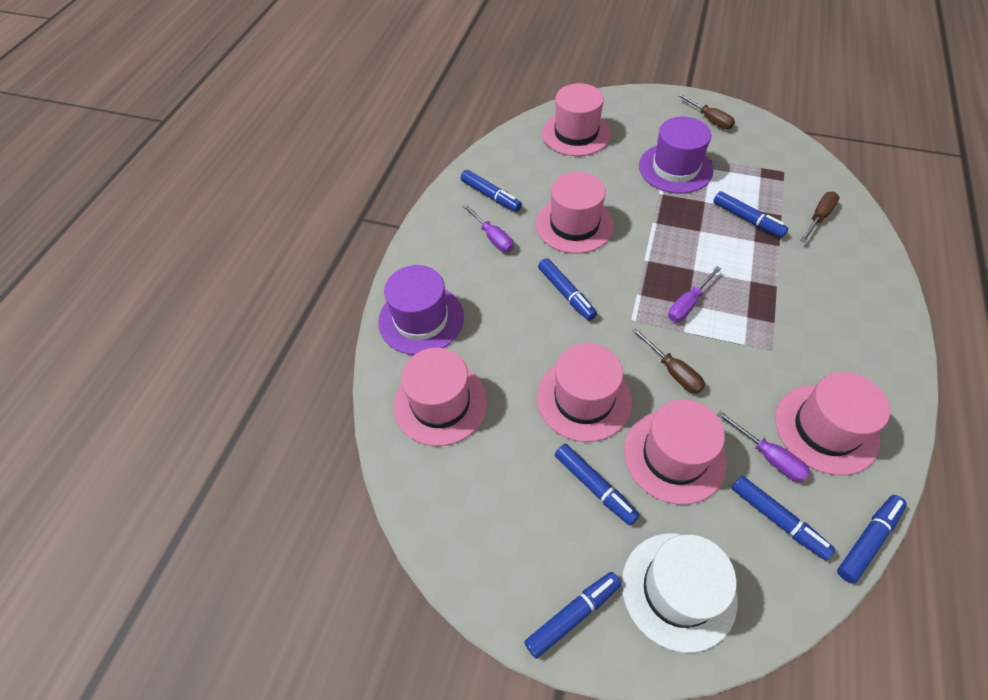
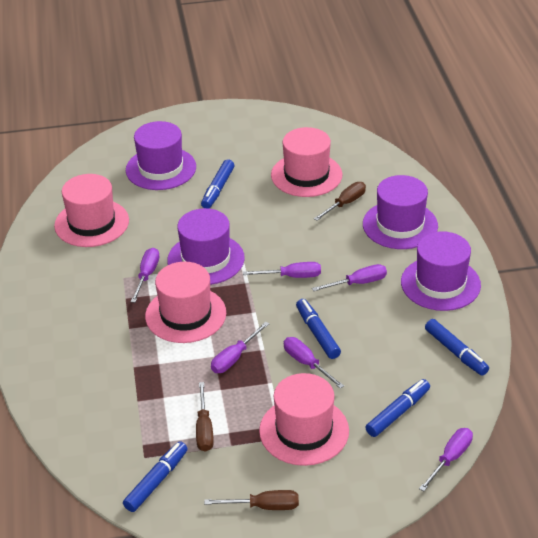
blue marker: 7 -> 5
pink hat: 6 -> 4
purple hat: 2 -> 4
purple screwdriver: 3 -> 6
white hat: 1 -> 0

